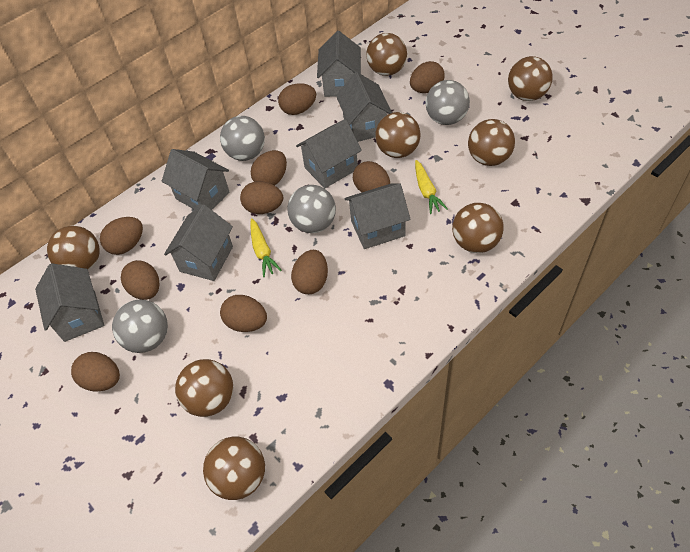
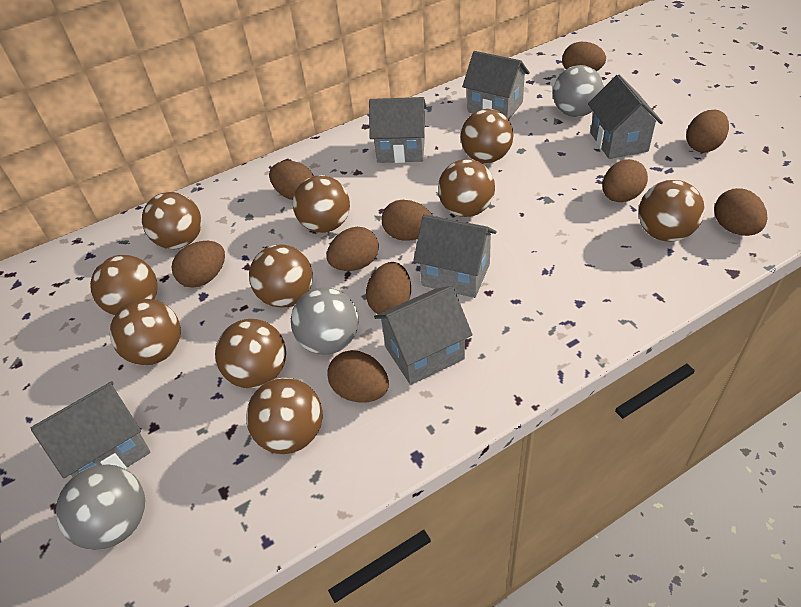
brown ball: 8 -> 10
grey ball: 4 -> 3
grey house: 7 -> 6
yellow carrot: 2 -> 0

